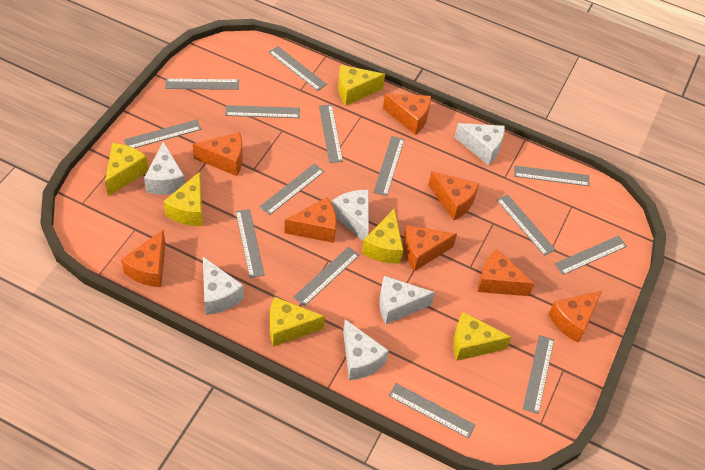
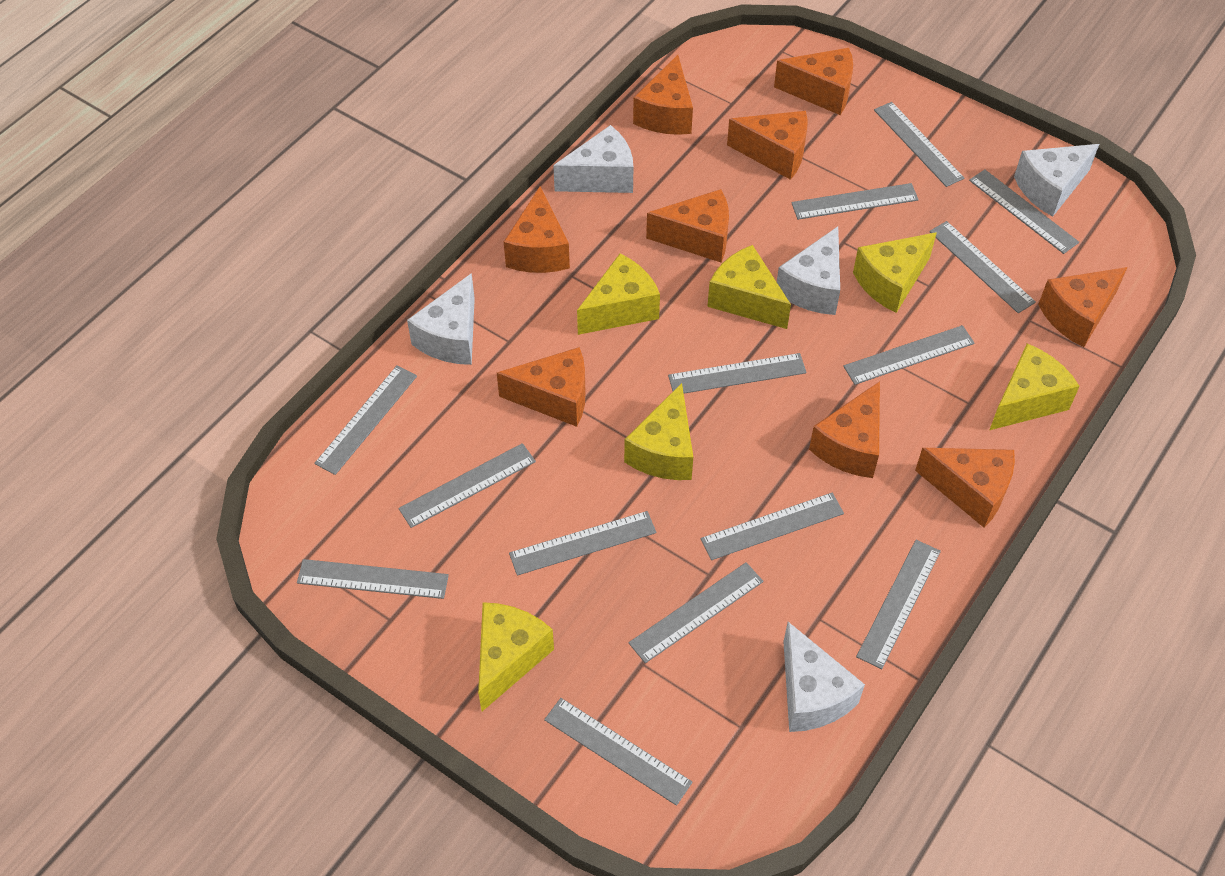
orange cheese: 8 -> 9
white cheese: 6 -> 5

